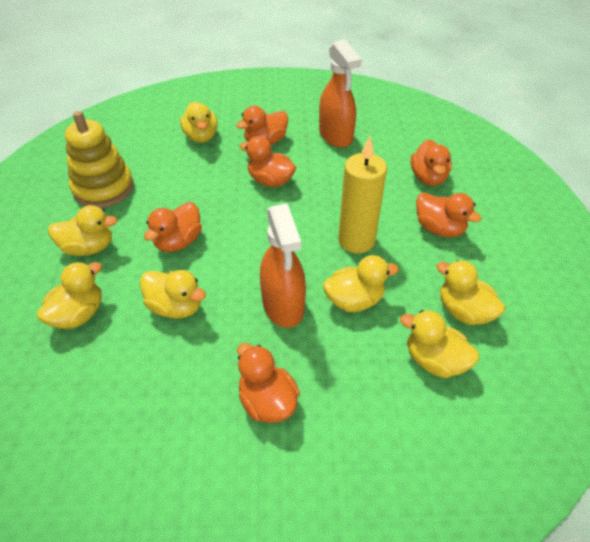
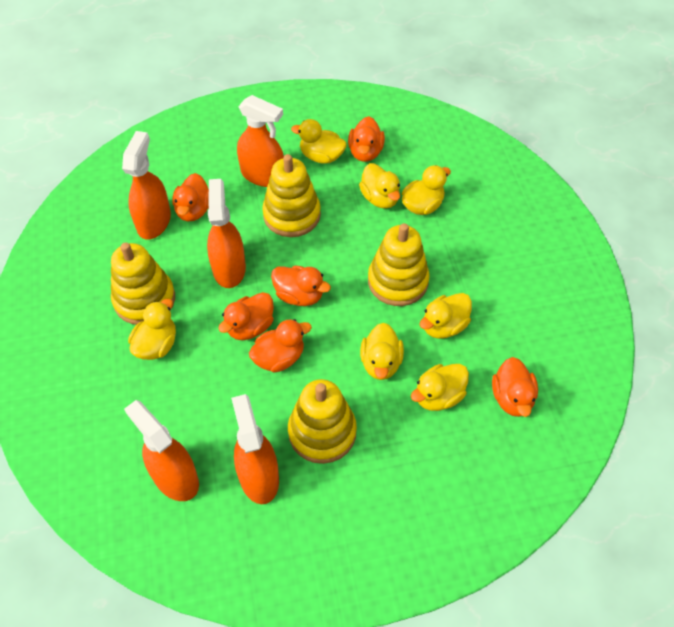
orange spray bottle: 2 -> 5
yellow candle: 1 -> 0
yellow stacking toy: 1 -> 4

